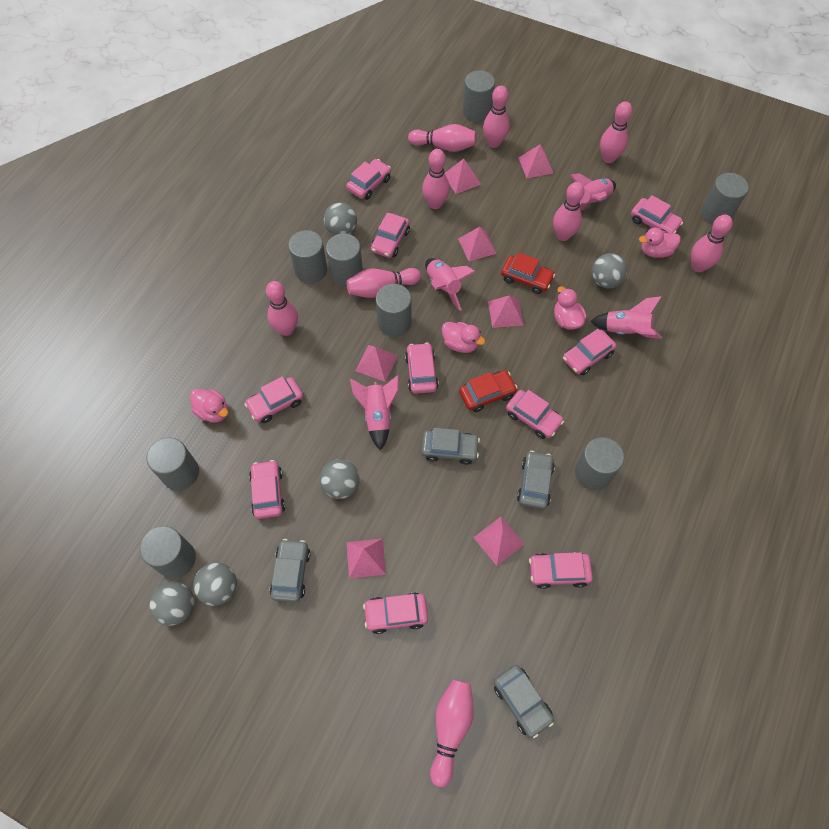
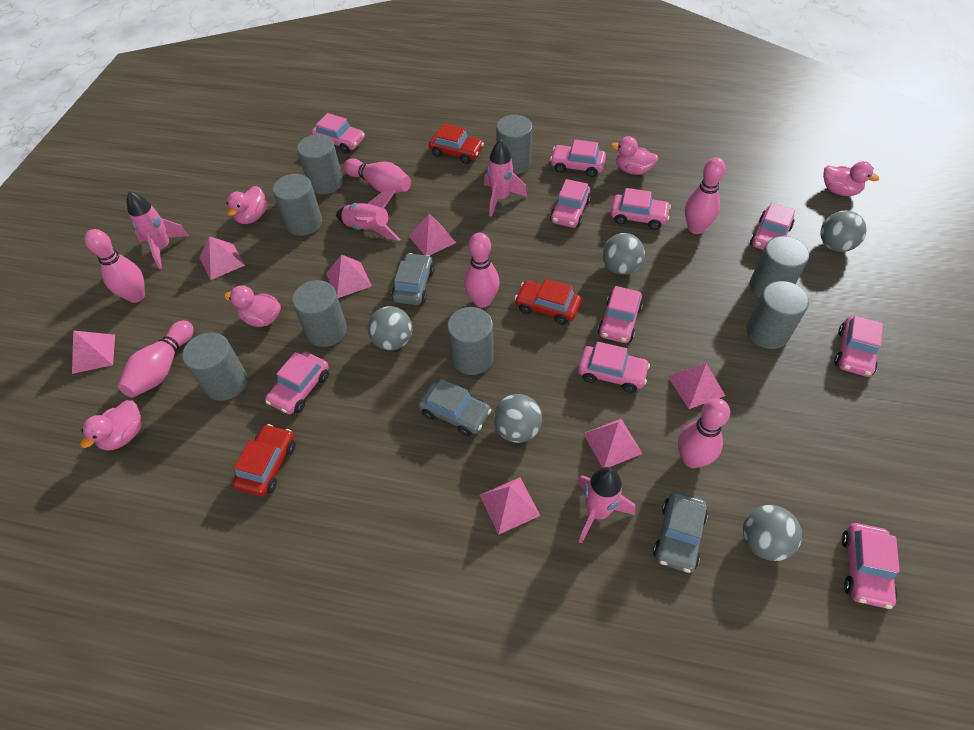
grey car: 4 -> 3
pink bowling pin: 9 -> 6
pink duck: 4 -> 5
red car: 2 -> 3

